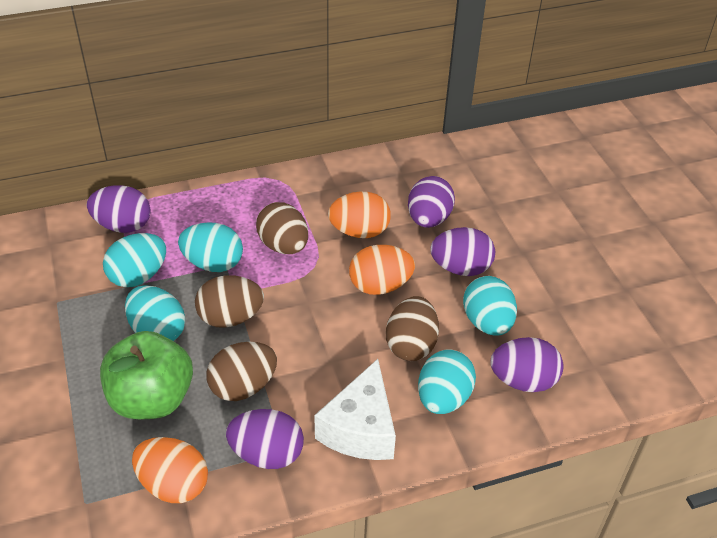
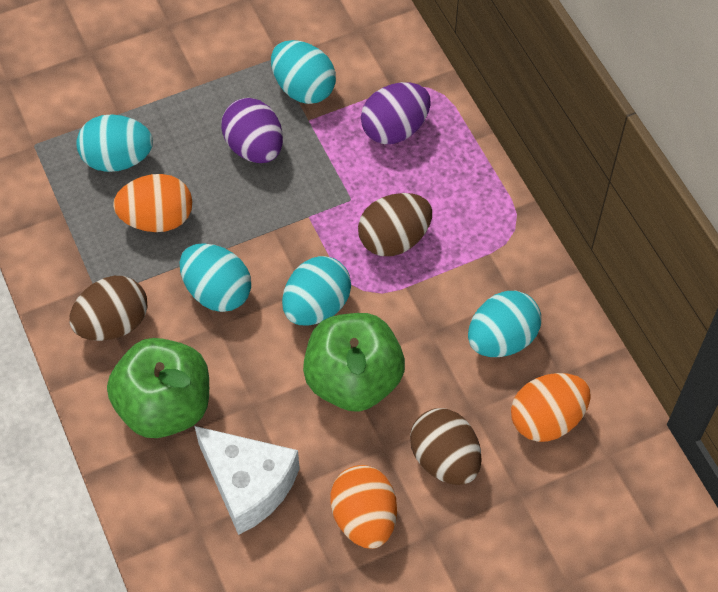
brown egg: 4 -> 3
green apple: 1 -> 2
purple egg: 5 -> 2

